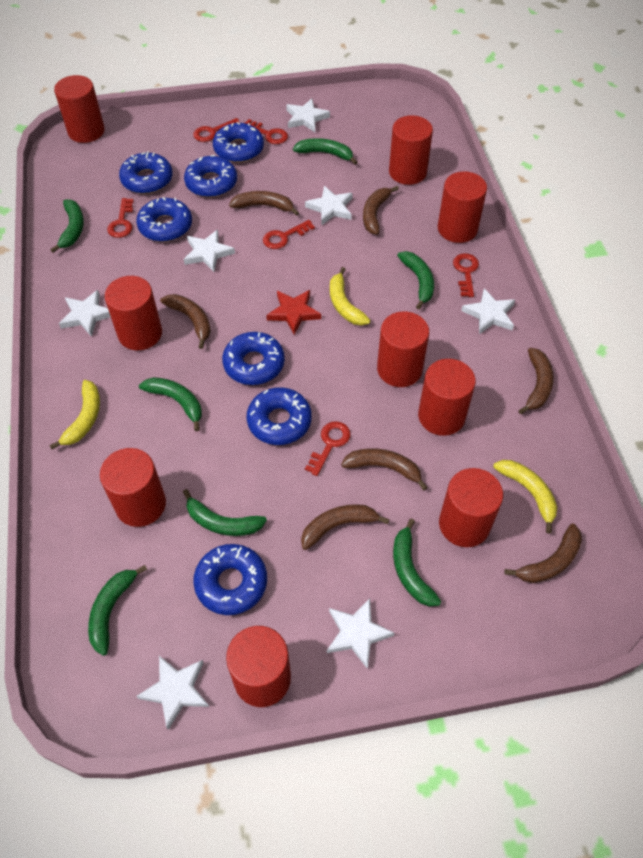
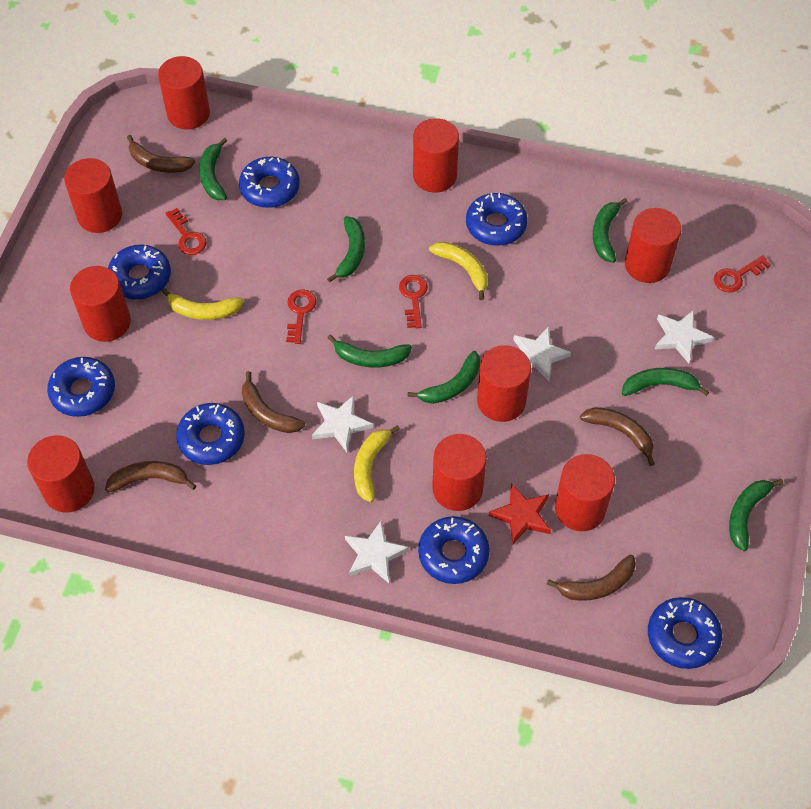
brown banana: 7 -> 5
red key: 6 -> 4
white star: 7 -> 4

